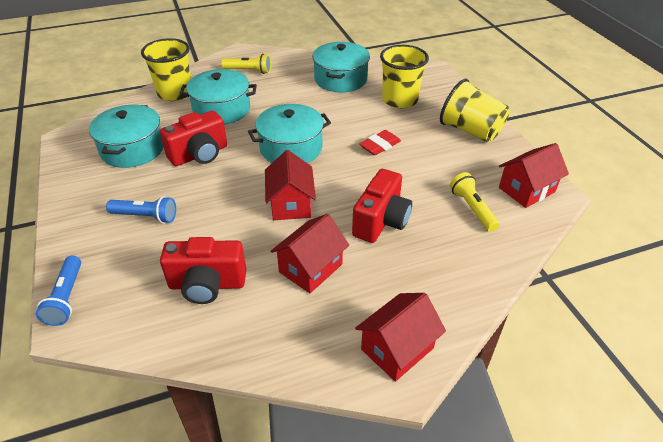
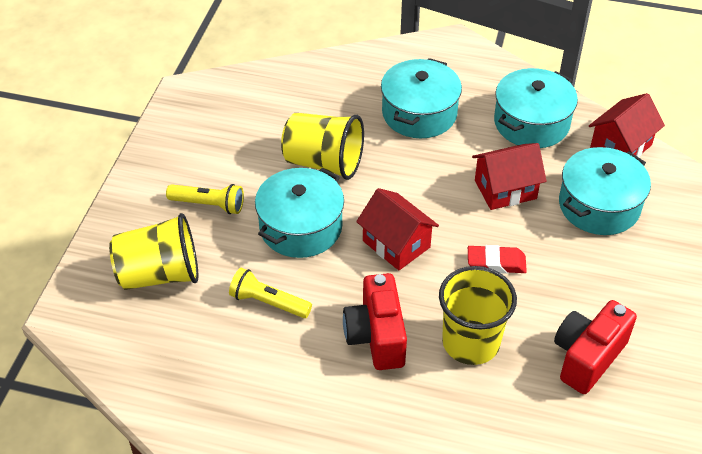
blue flashlight: 2 -> 0
red camera: 3 -> 2
red house: 4 -> 3

